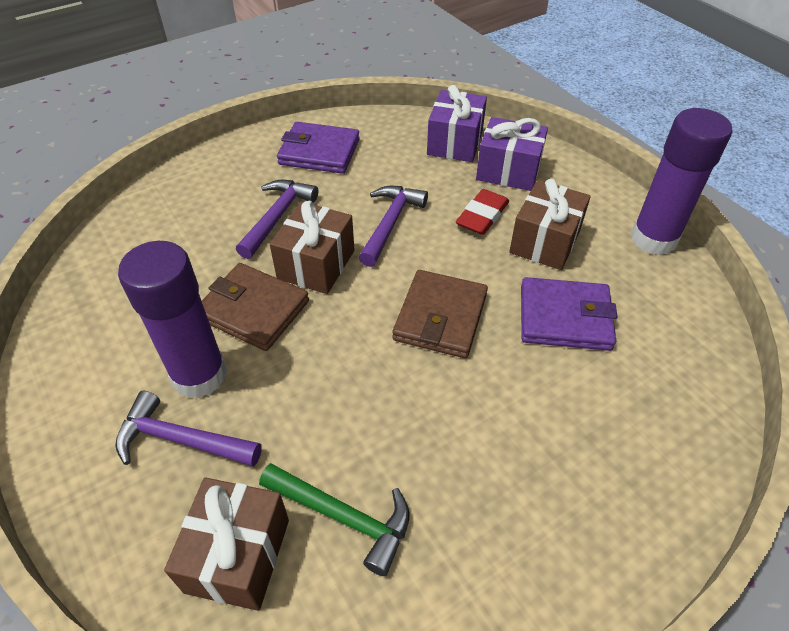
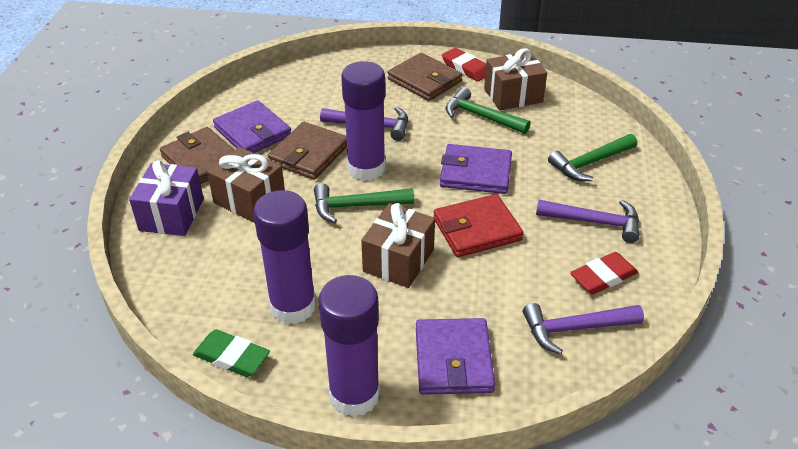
brown wallet: 2 -> 3
green eraser: 0 -> 1
green hammer: 1 -> 3
purple gift: 2 -> 1
purple glue stick: 2 -> 3
purple wallet: 2 -> 3
red eraser: 1 -> 2
red wallet: 0 -> 1

